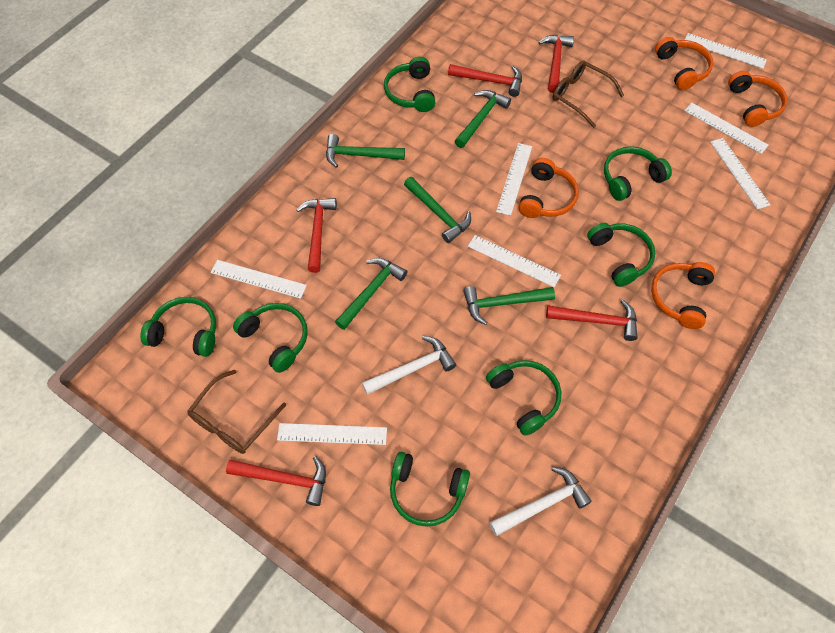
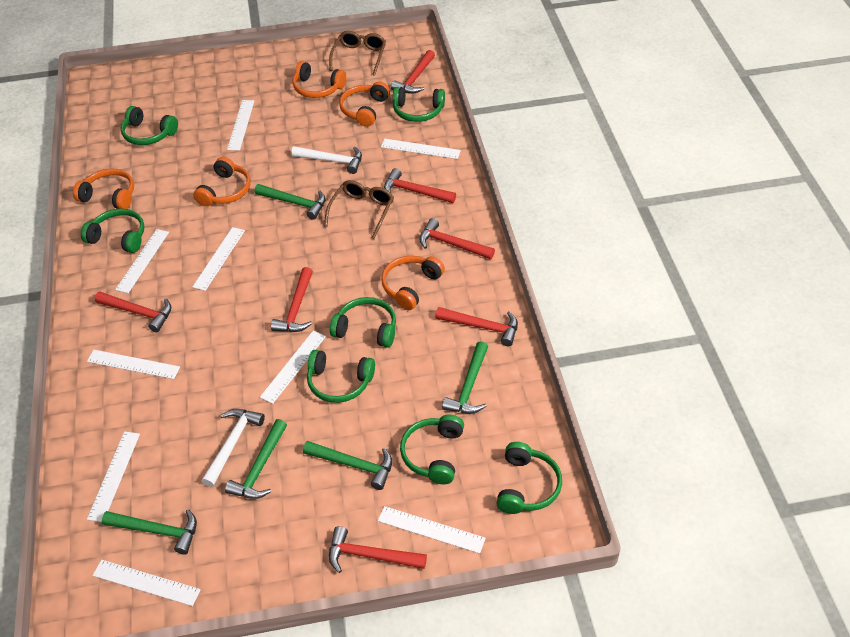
orange headphones: 4 -> 5
red hammer: 5 -> 7
white ruler: 7 -> 9

